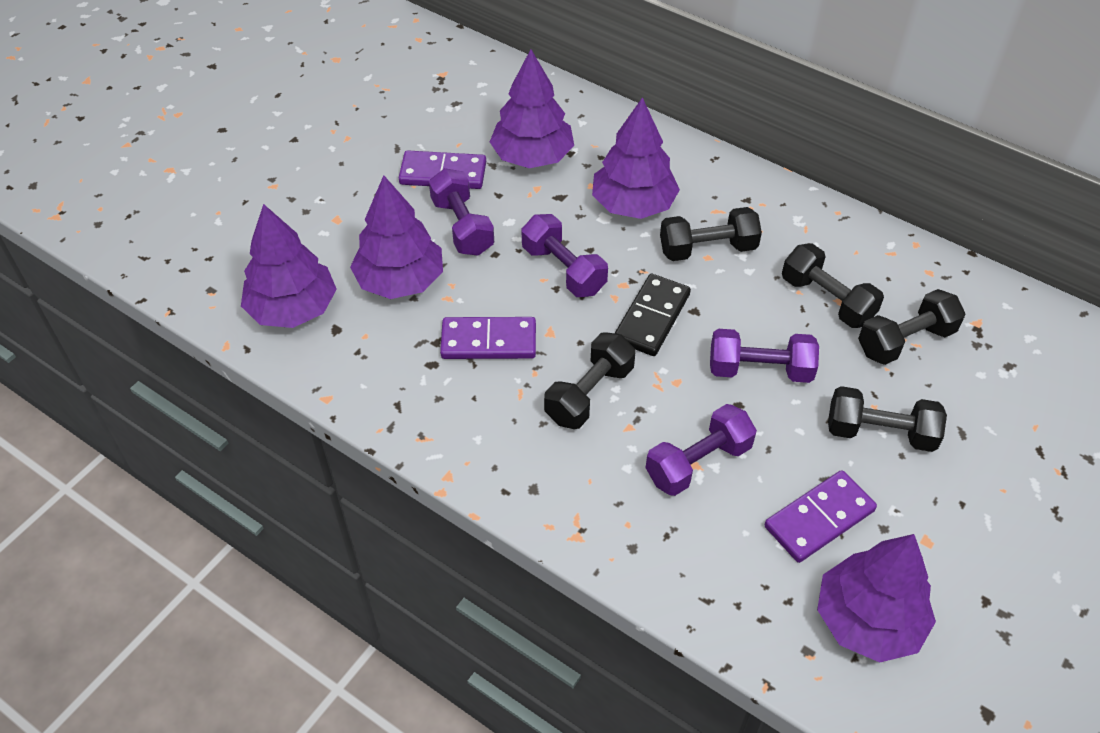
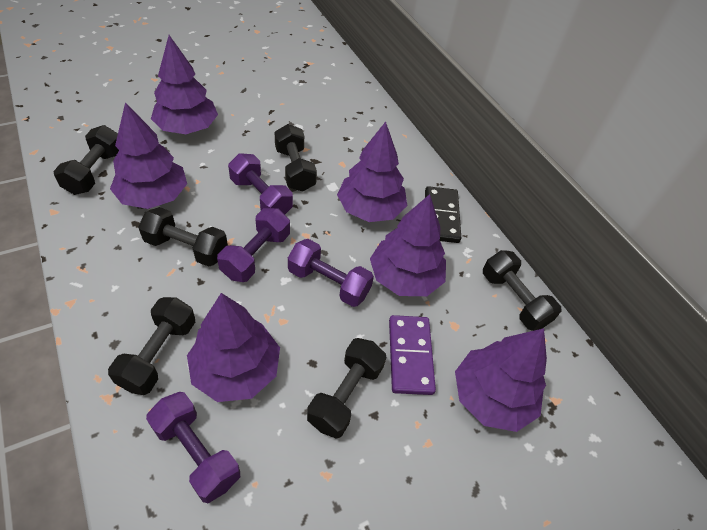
black dumbbell: 5 -> 6
purple domino: 3 -> 1
purple tree: 5 -> 6

